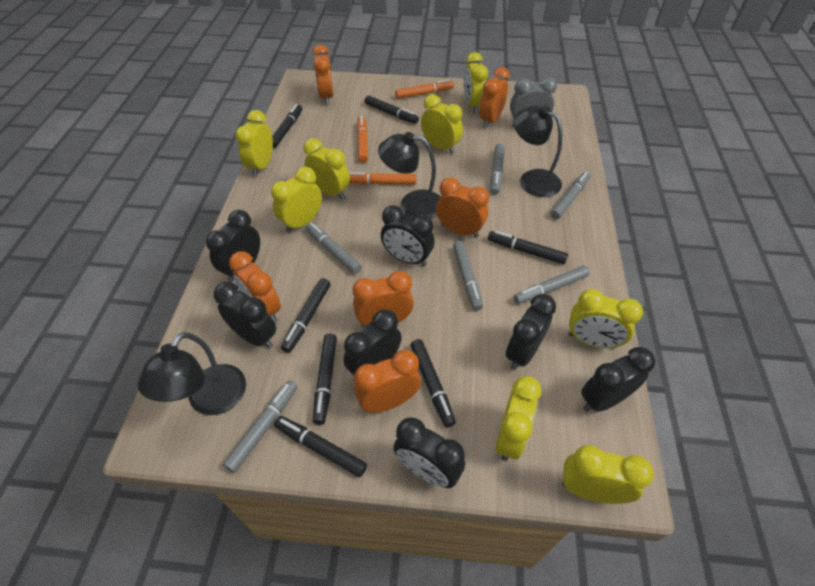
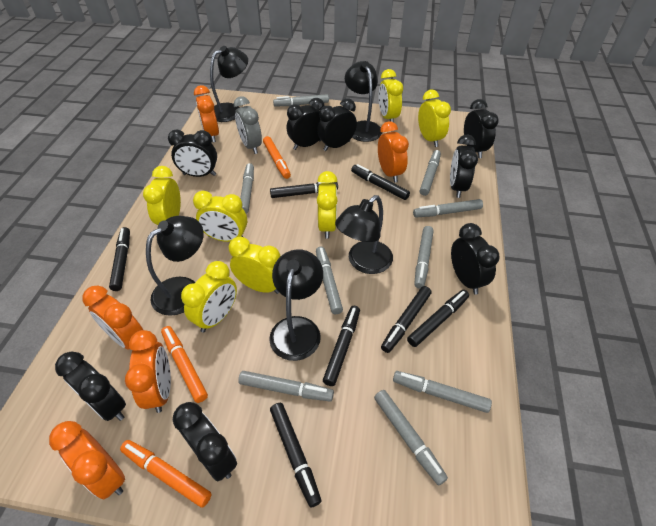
black clock: 7 -> 8
black lamp: 3 -> 5
grey marker: 6 -> 9
orange clock: 6 -> 5
yellow clock: 8 -> 7

